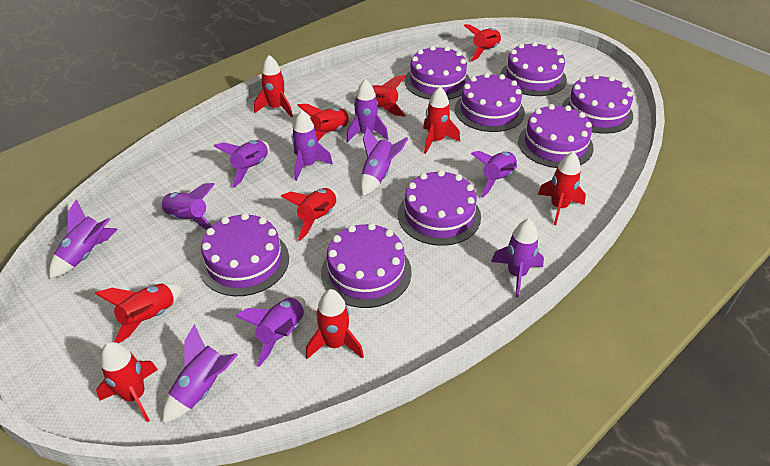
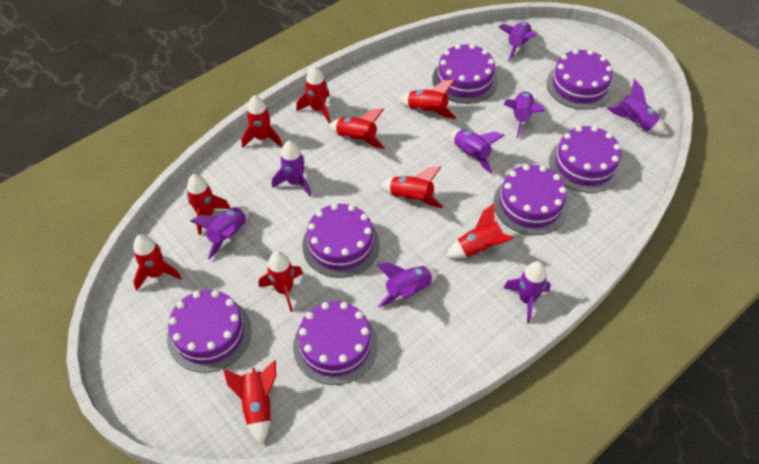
purple cake: 8 -> 7
purple rocket: 10 -> 8

